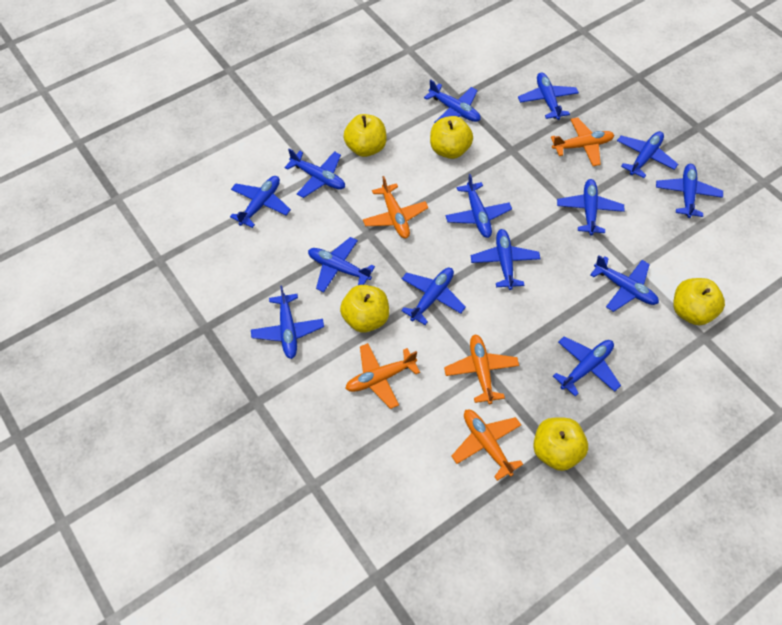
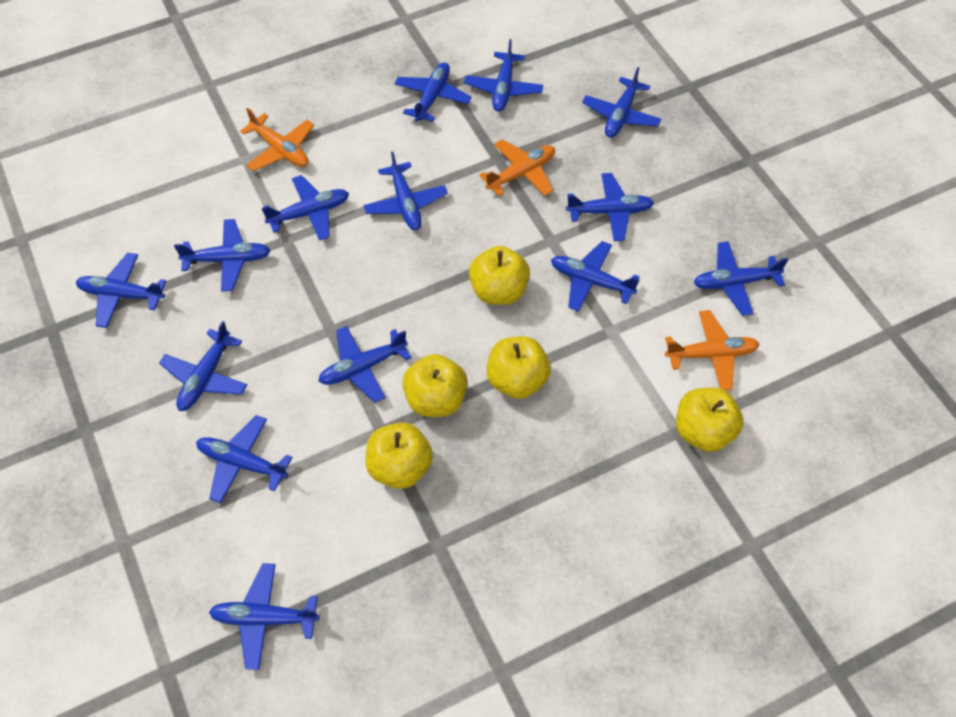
orange plane: 5 -> 3

